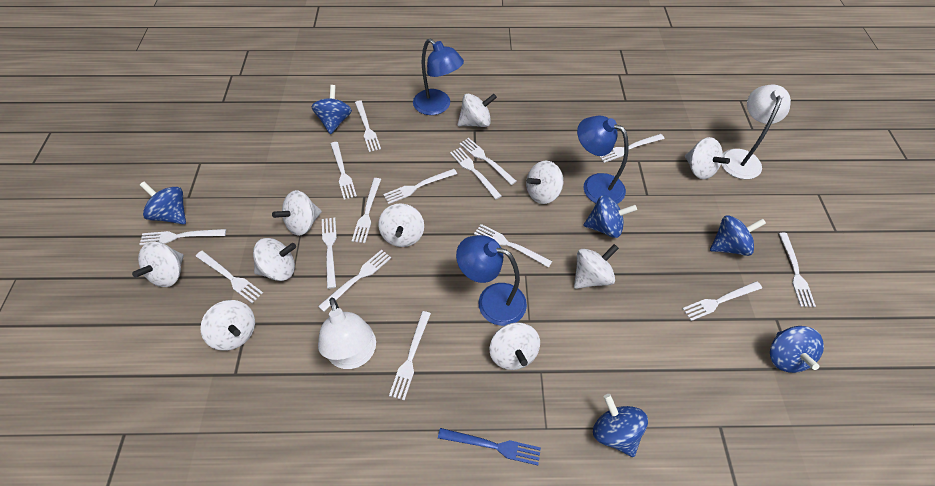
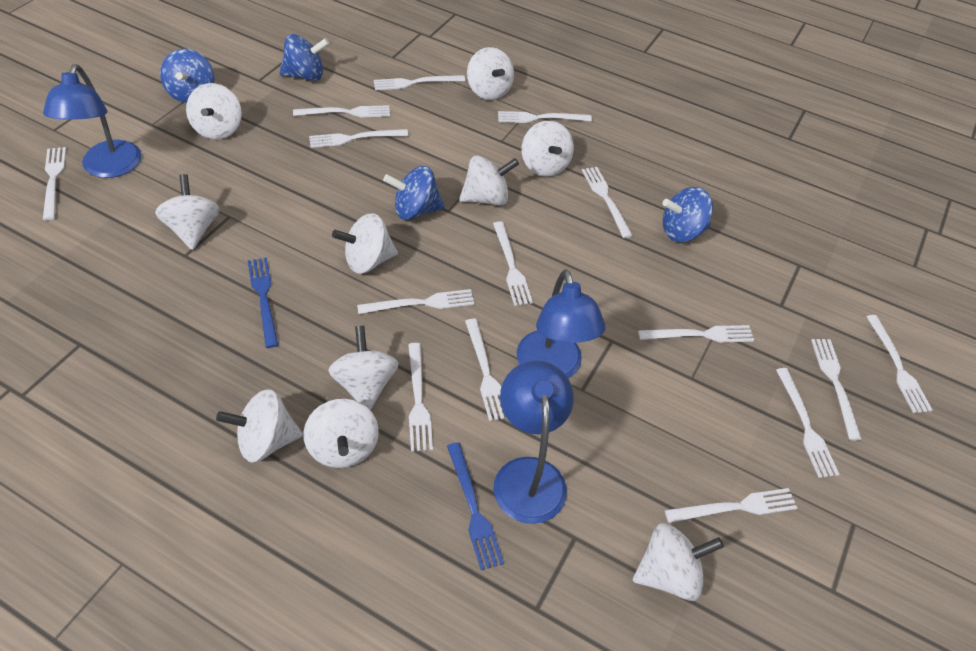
blue fork: 1 -> 2
blue spinning top: 6 -> 4
white lamp: 2 -> 0

